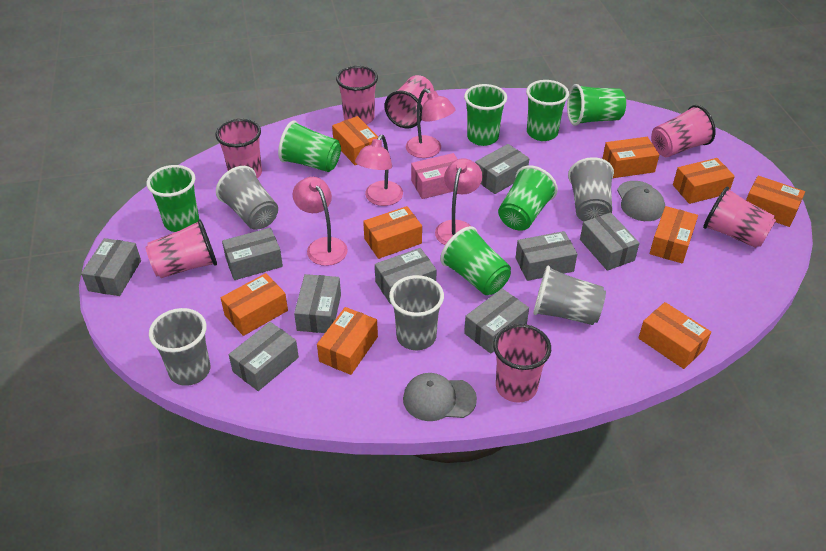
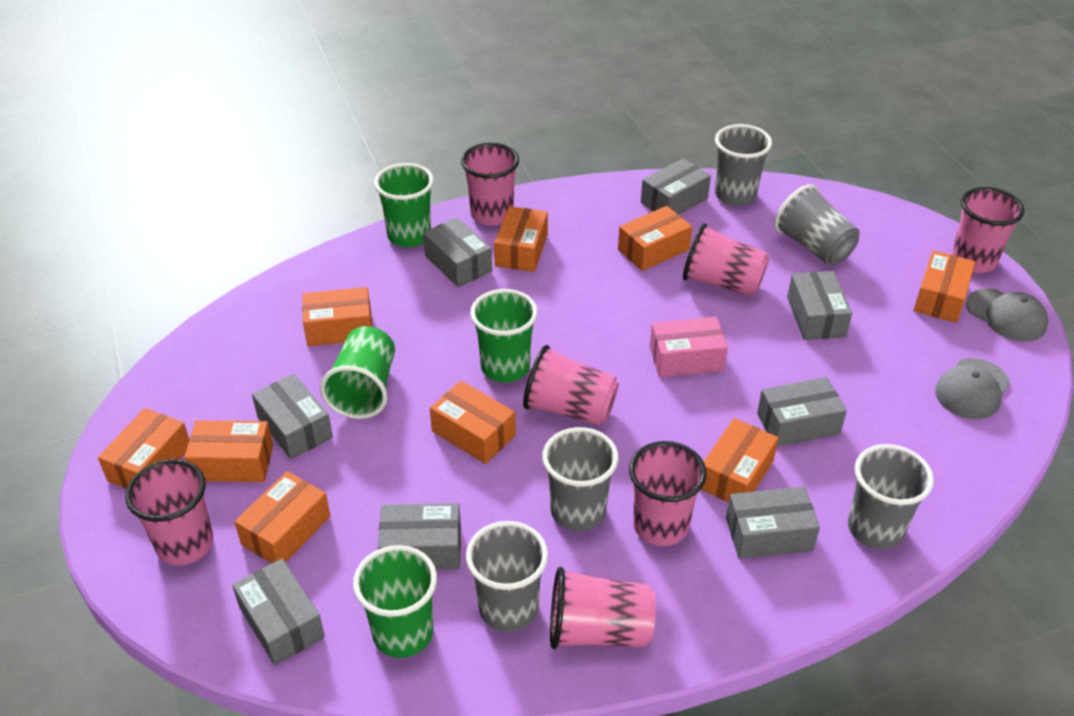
green cup: 7 -> 4
grey box: 9 -> 8
pink lamp: 4 -> 0

